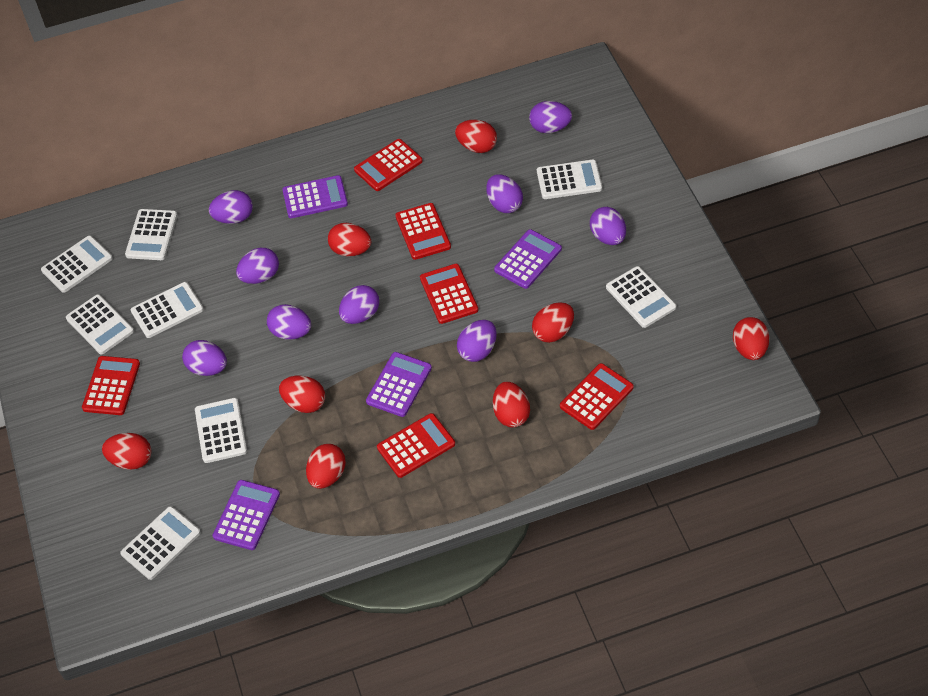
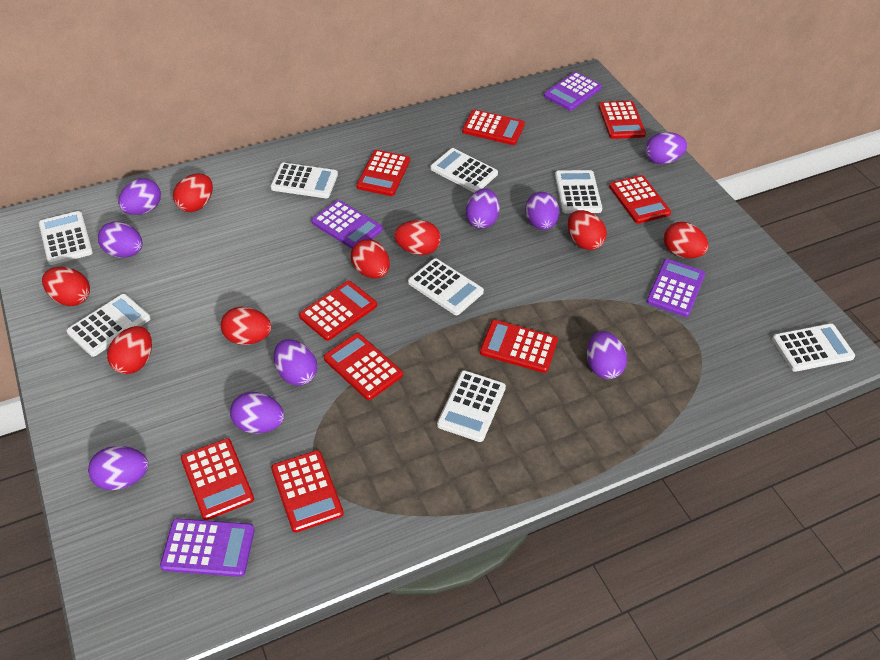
red calculator: 6 -> 9

